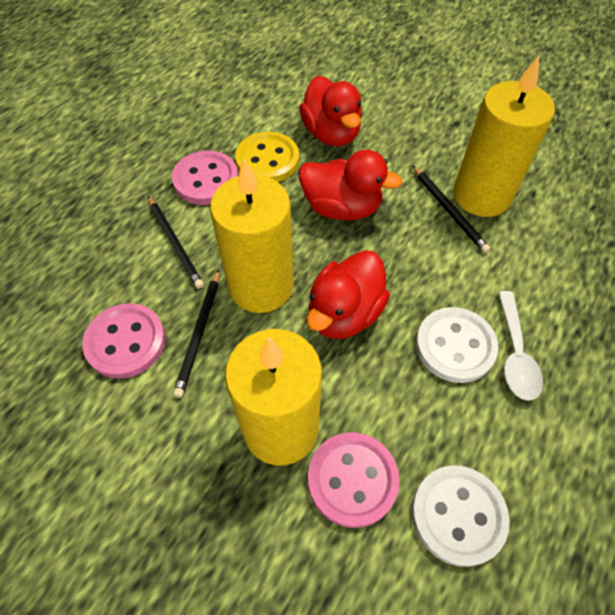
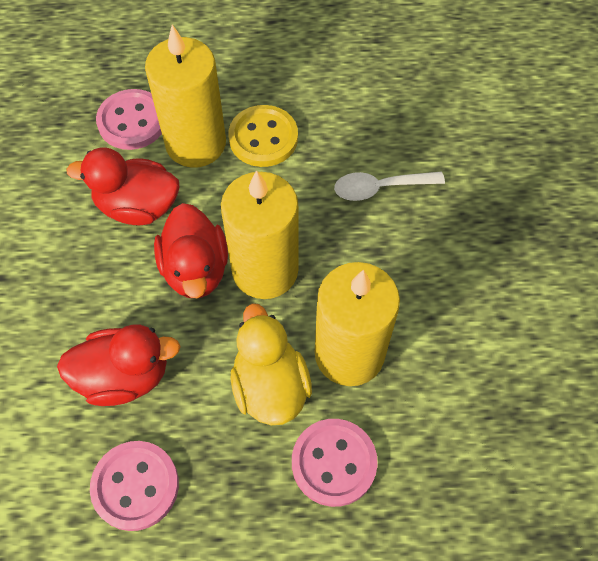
black pencil: 3 -> 0
white button: 2 -> 0
yellow duck: 0 -> 1

